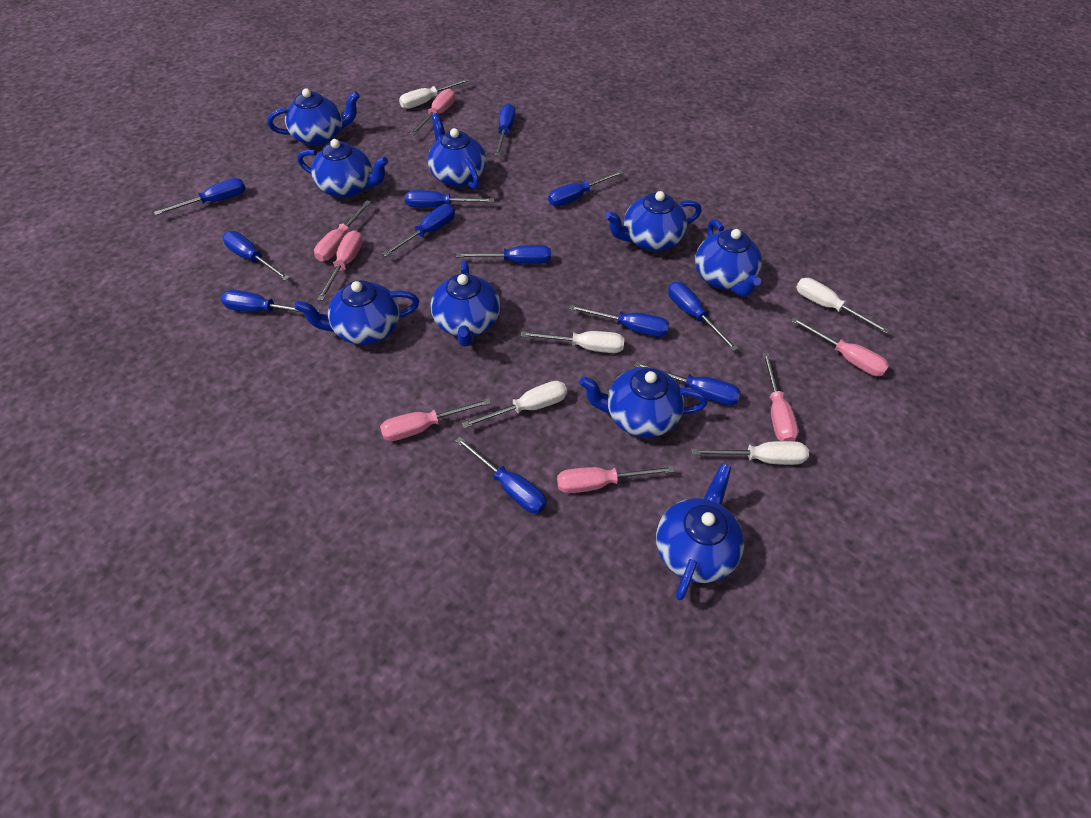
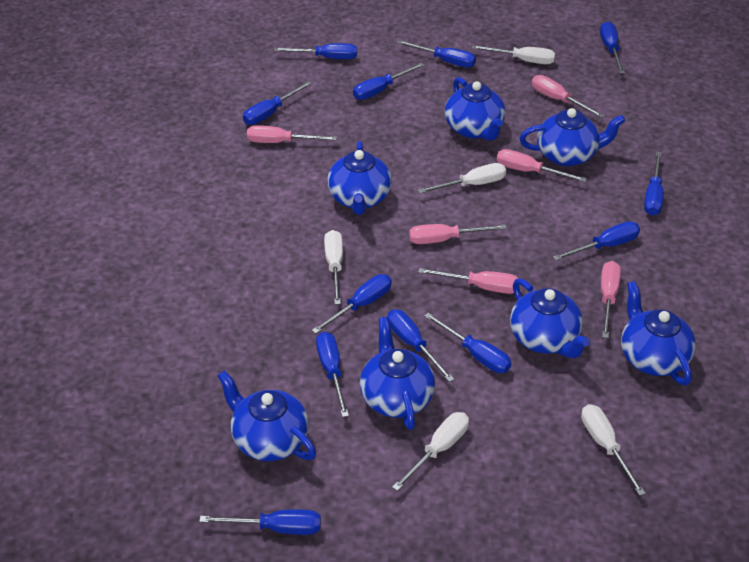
blue teapot: 9 -> 7
pink screwdriver: 7 -> 6

